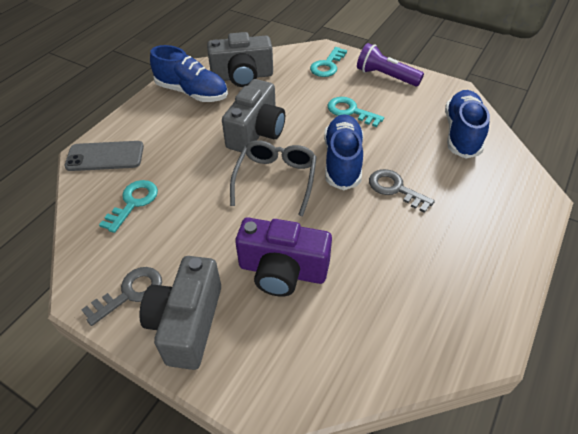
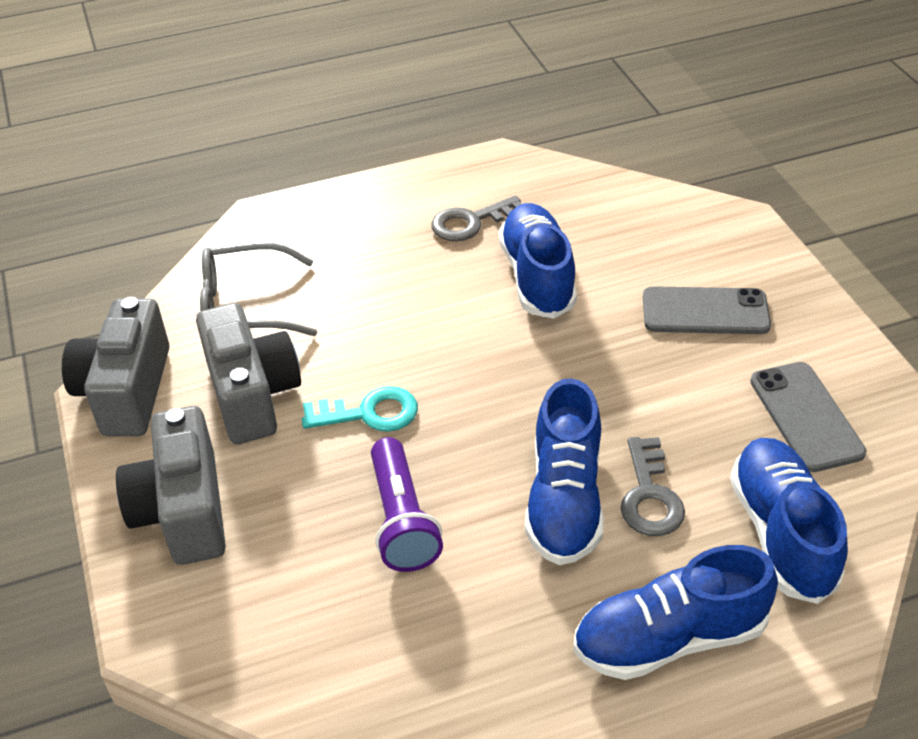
blue shoe: 3 -> 4
grey phone: 1 -> 2
purple camera: 1 -> 0
turquoise key: 3 -> 1

